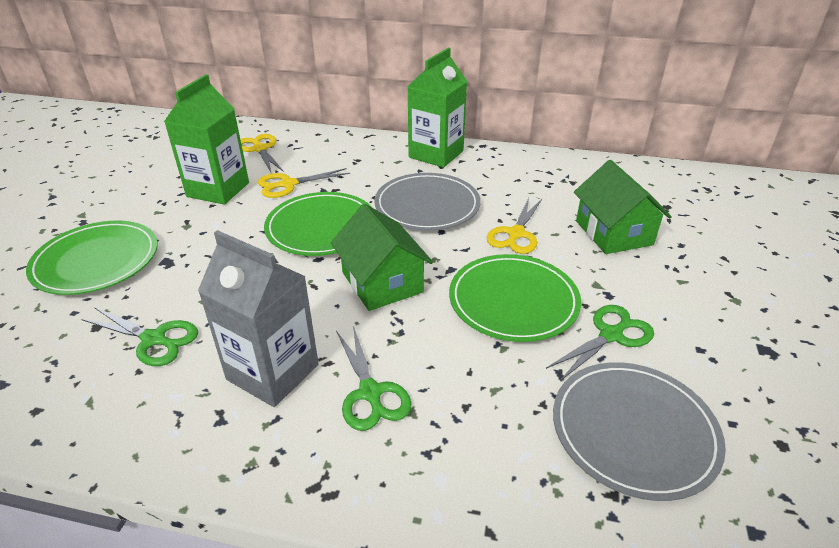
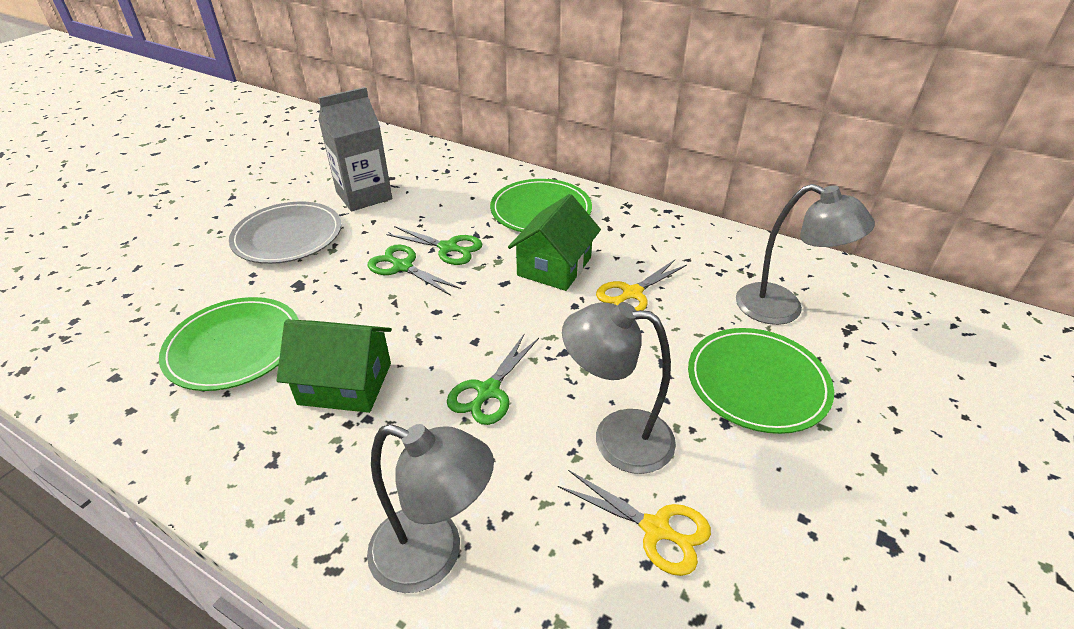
green carton: 2 -> 0
grey lamp: 0 -> 3
grey plate: 2 -> 1
yellow scissors: 3 -> 2

